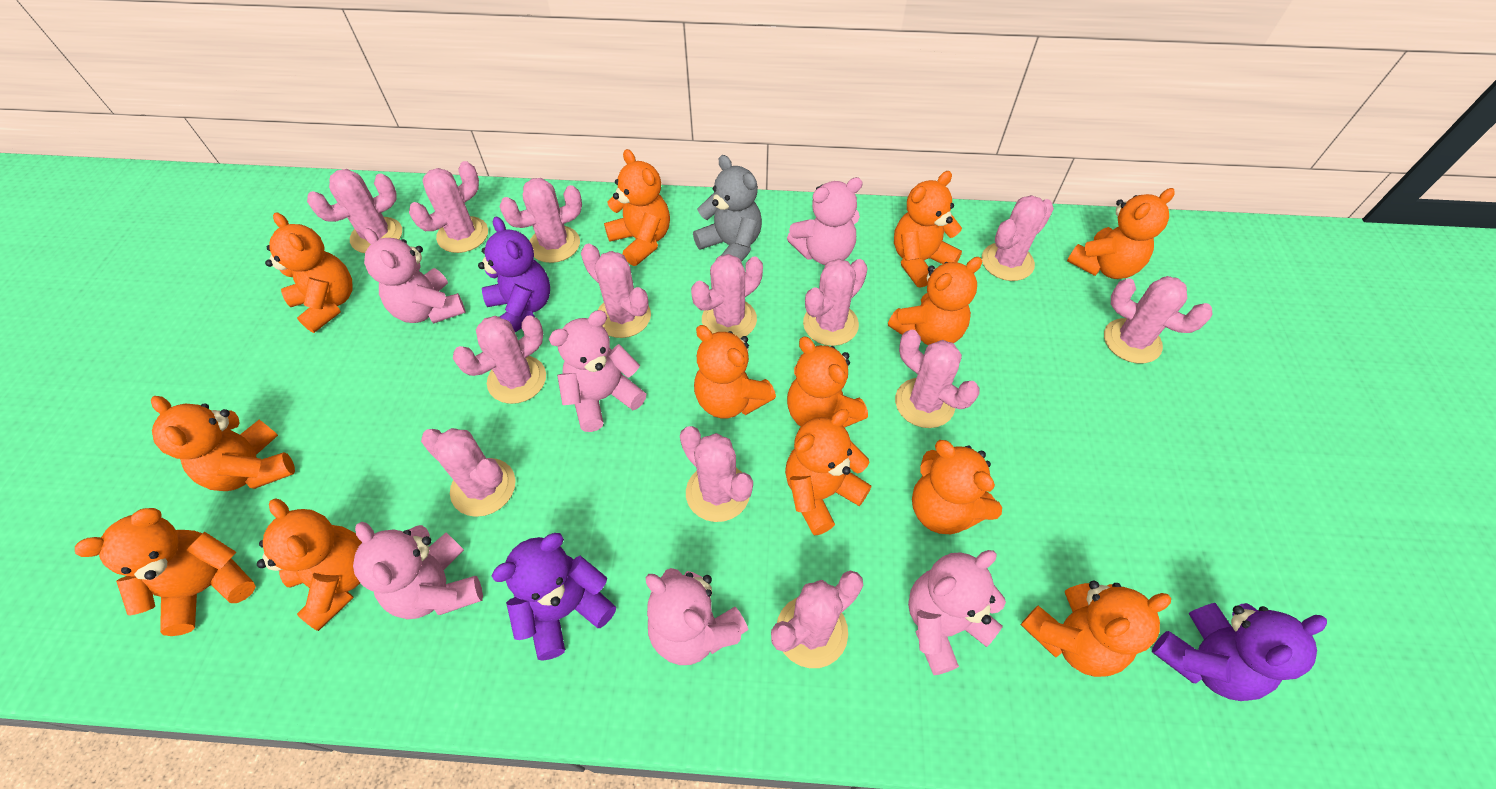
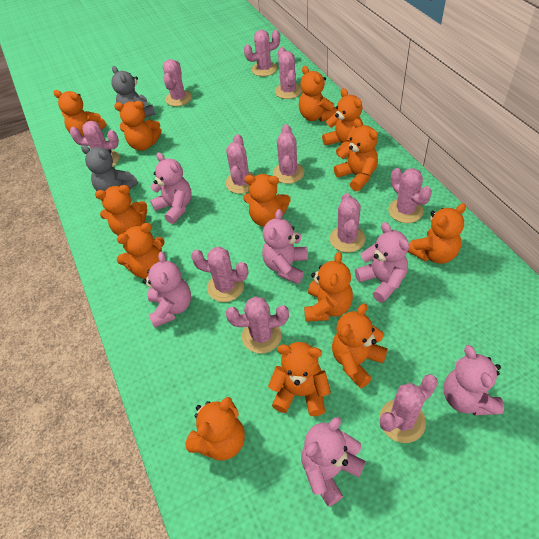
grey teddy bear: 1 -> 2
pink cactus: 13 -> 11
purple teddy bear: 3 -> 0

